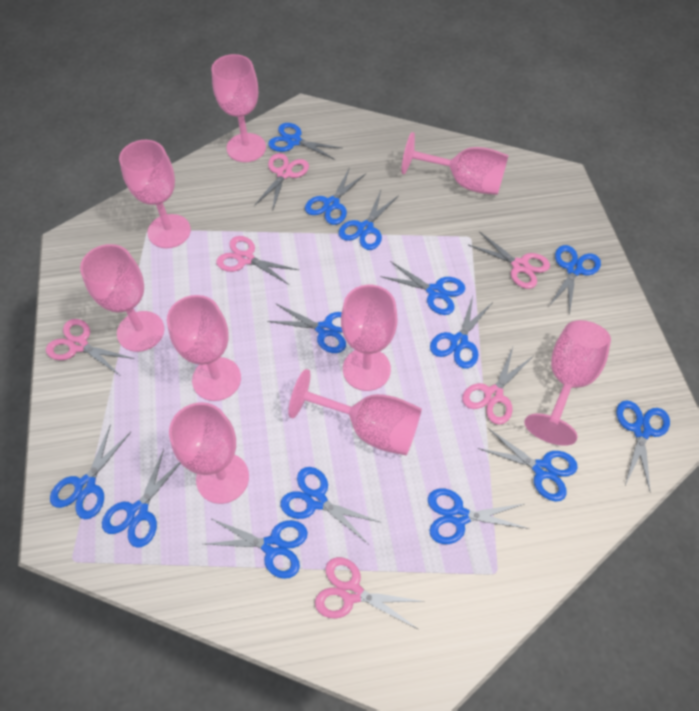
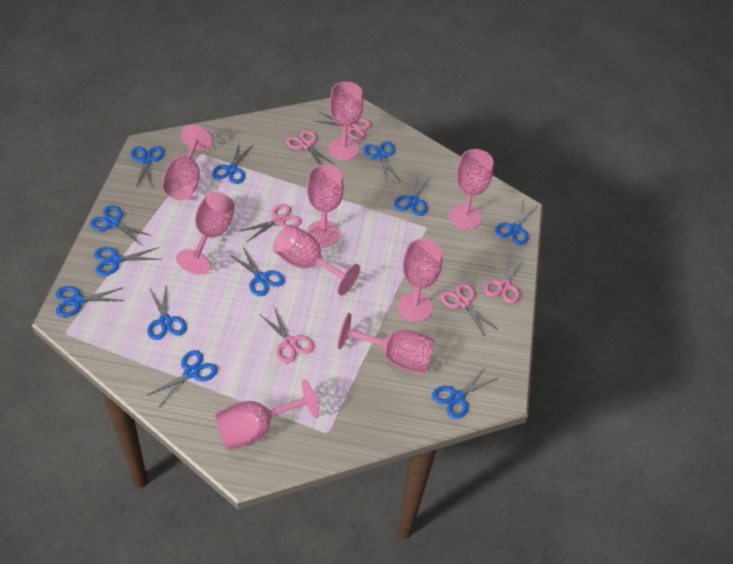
blue scissors: 14 -> 12

